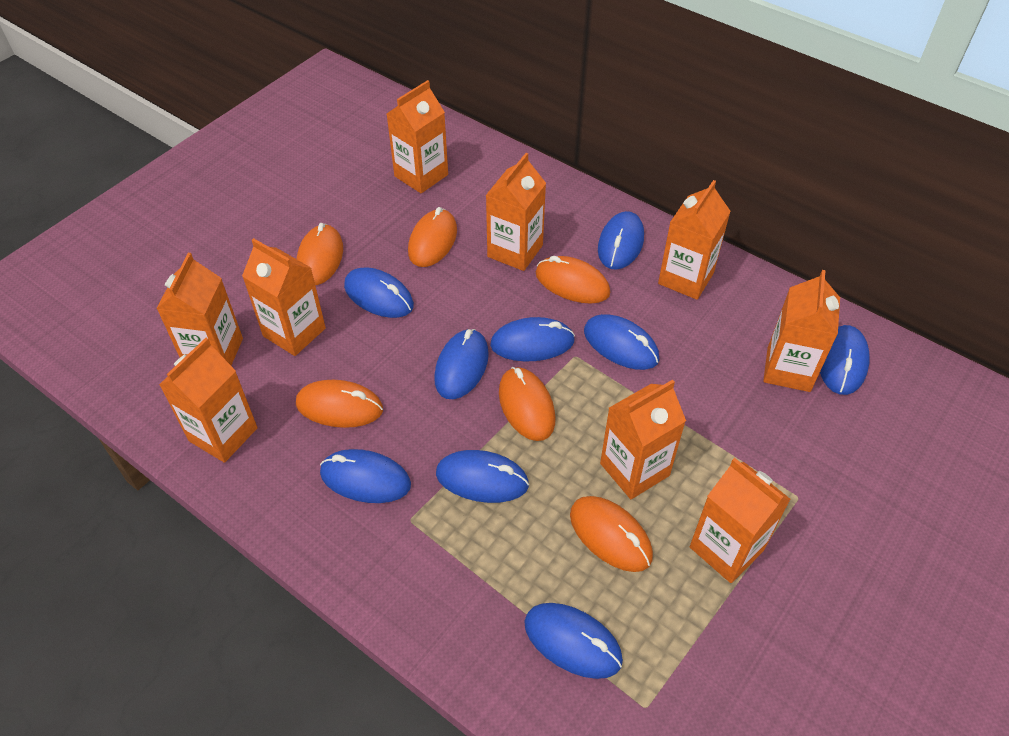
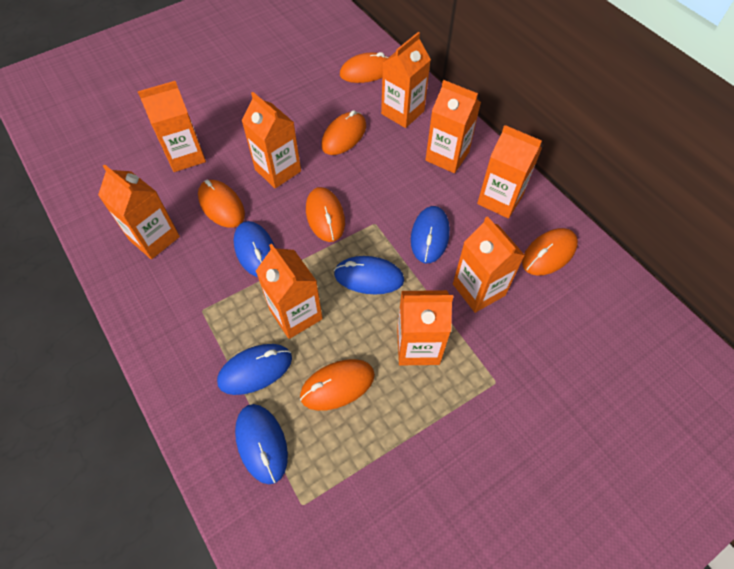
blue mouse: 9 -> 5

